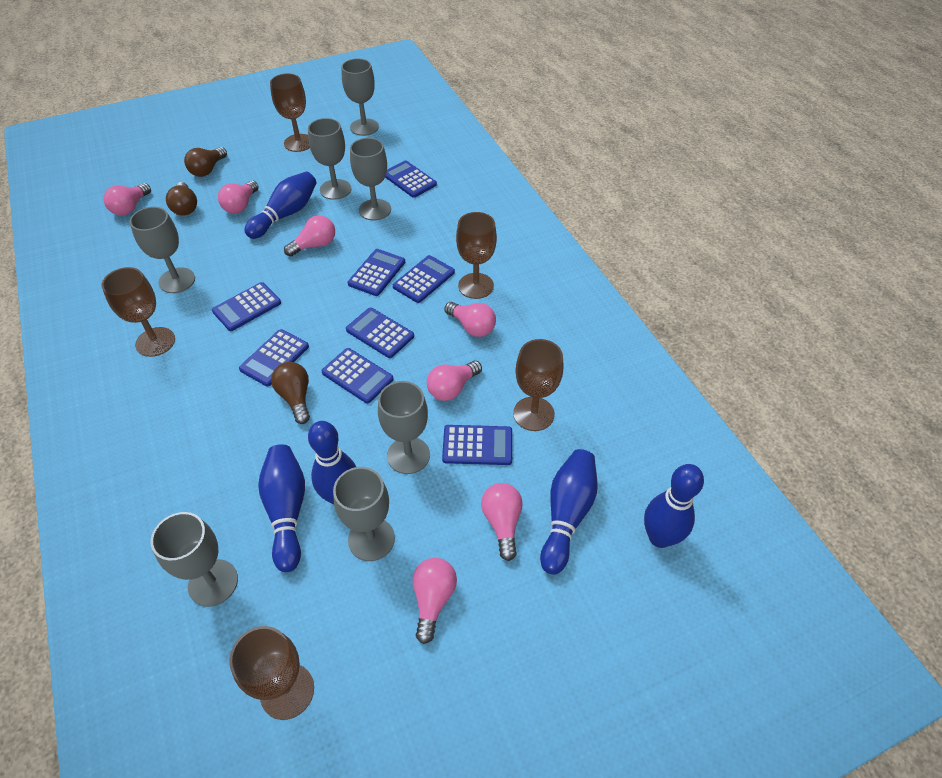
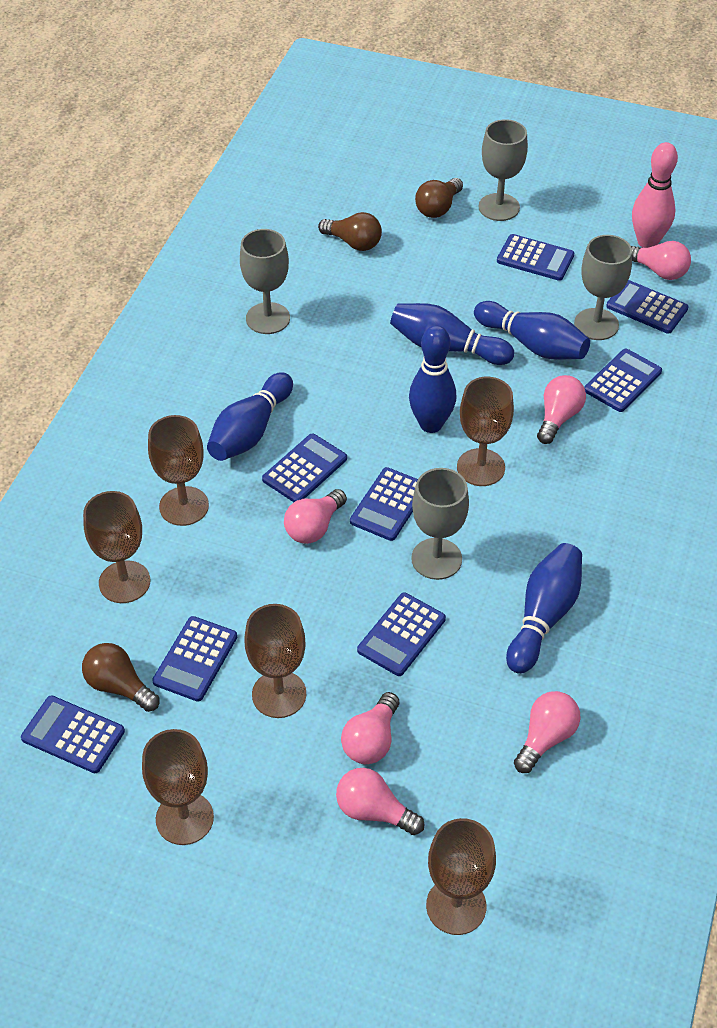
brown goblet: 5 -> 6
grey goblet: 7 -> 4
pink bowling pin: 0 -> 1
pink light bulb: 7 -> 6

